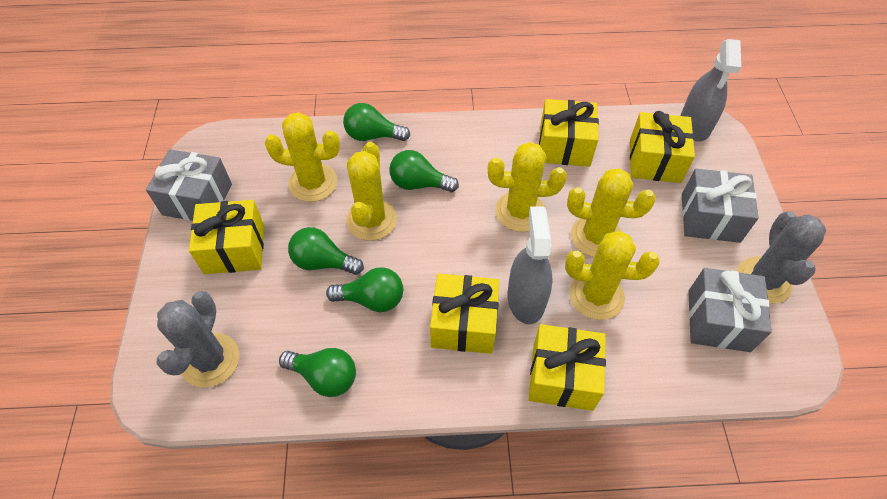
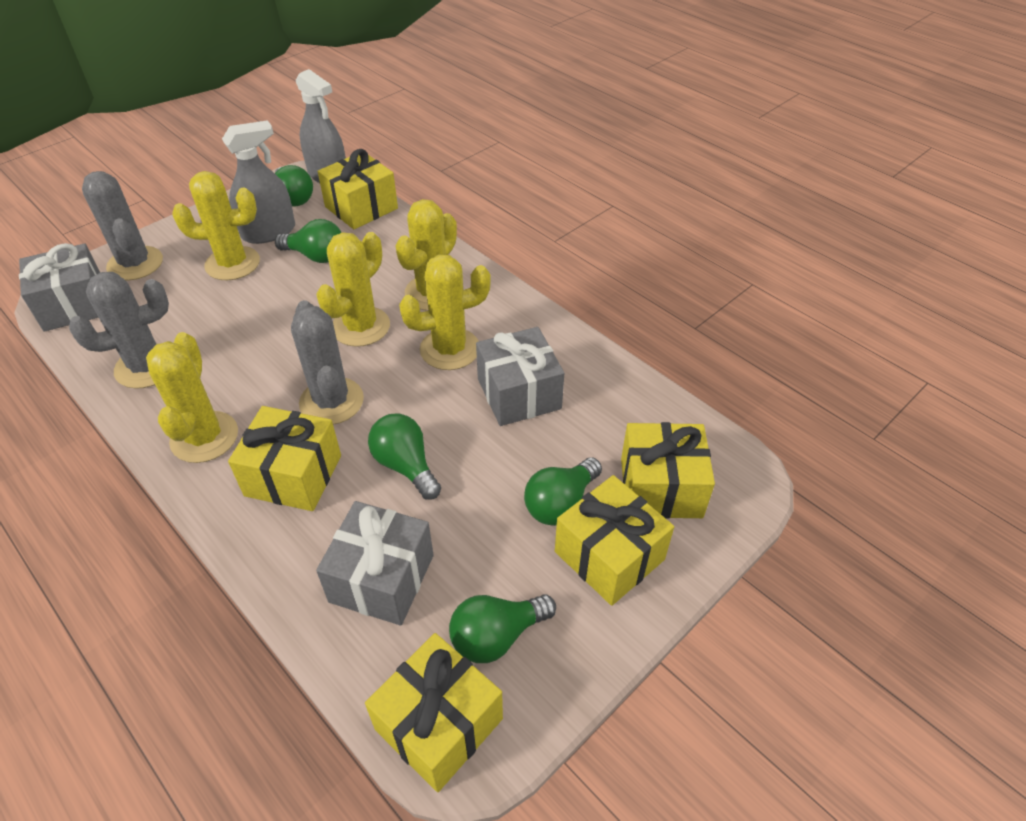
grey cactus: 2 -> 3

